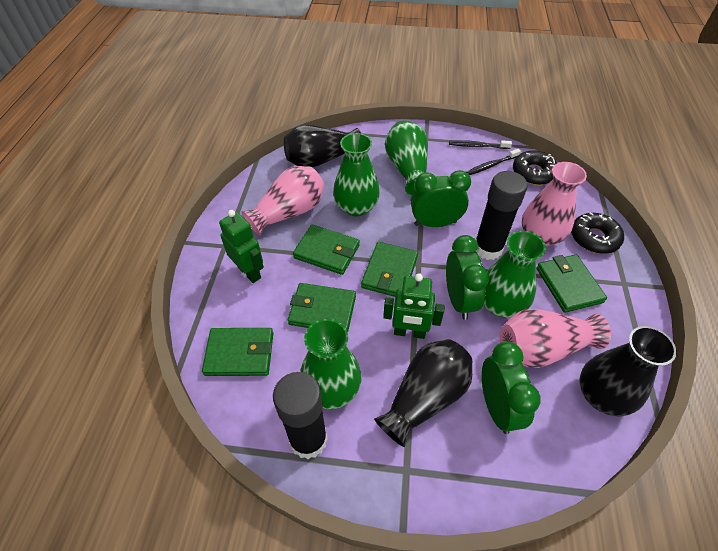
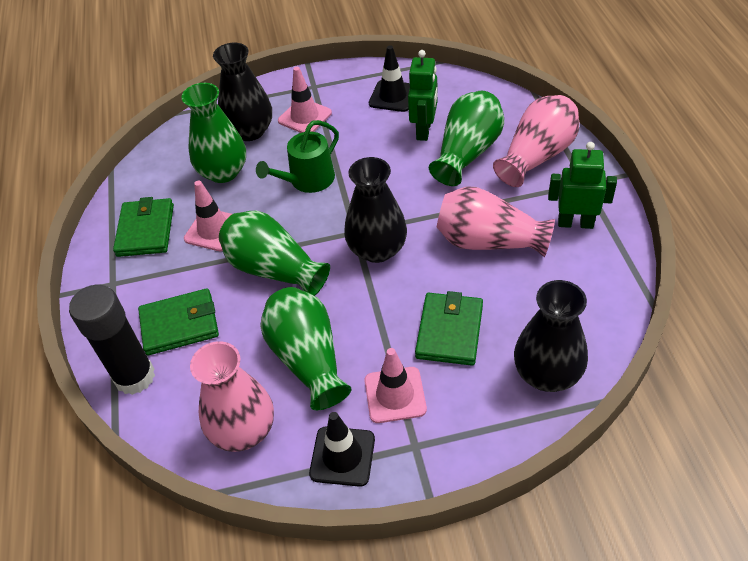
black donut: 2 -> 0
black glue stick: 2 -> 1
black toothbrush: 2 -> 0
black traffic cone: 0 -> 2
green clock: 3 -> 0
green wallet: 5 -> 3
green watering can: 0 -> 1
pink traffic cone: 0 -> 3

